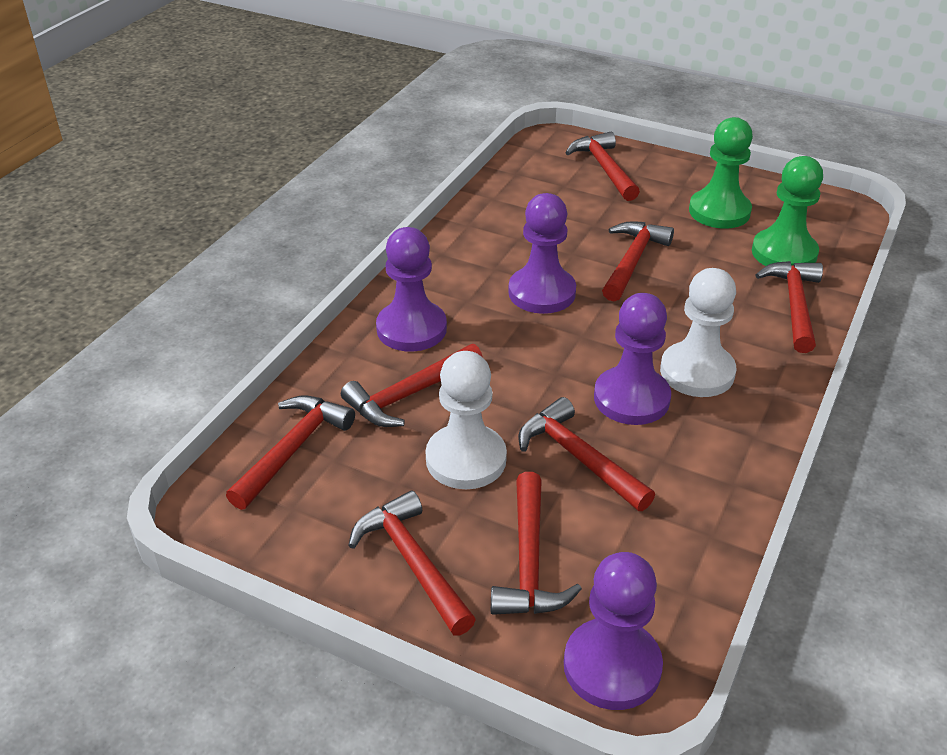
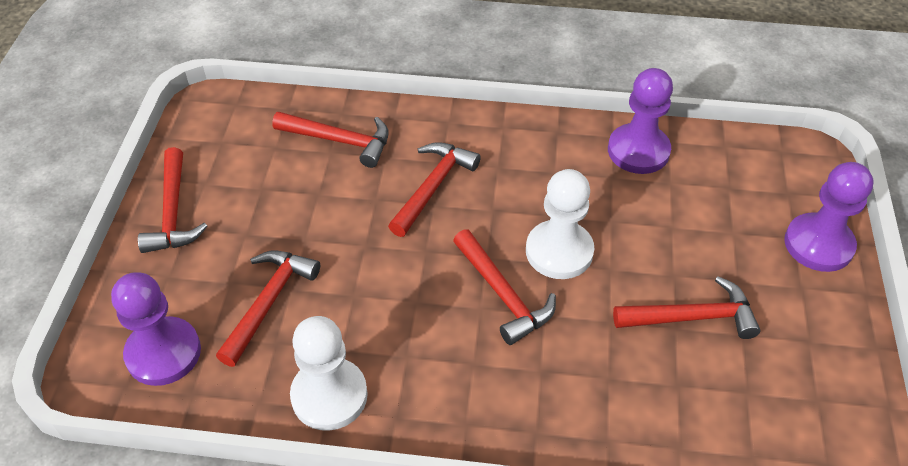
green pawn: 2 -> 0
purple pawn: 4 -> 3
red hammer: 8 -> 6

